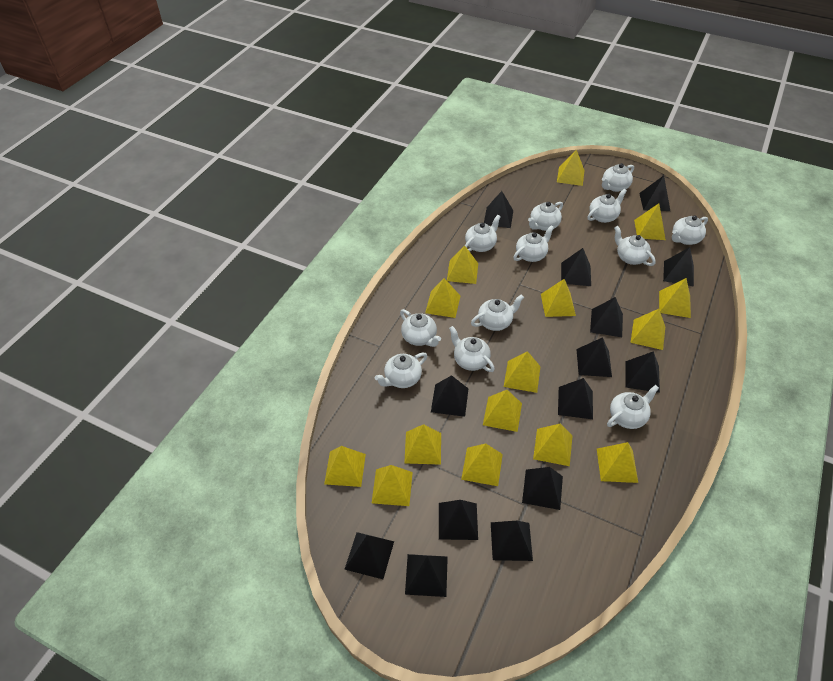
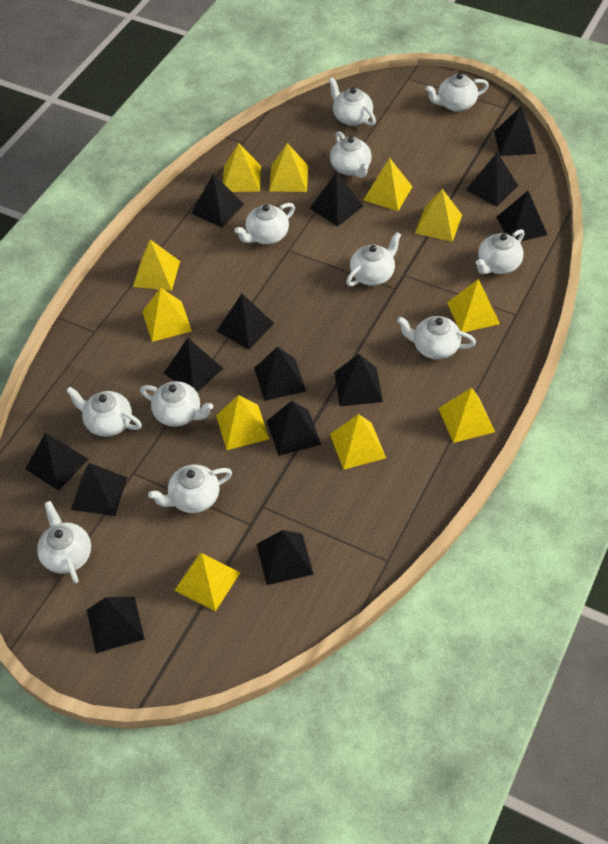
white teapot: 12 -> 11
yellow pyramid: 15 -> 11

